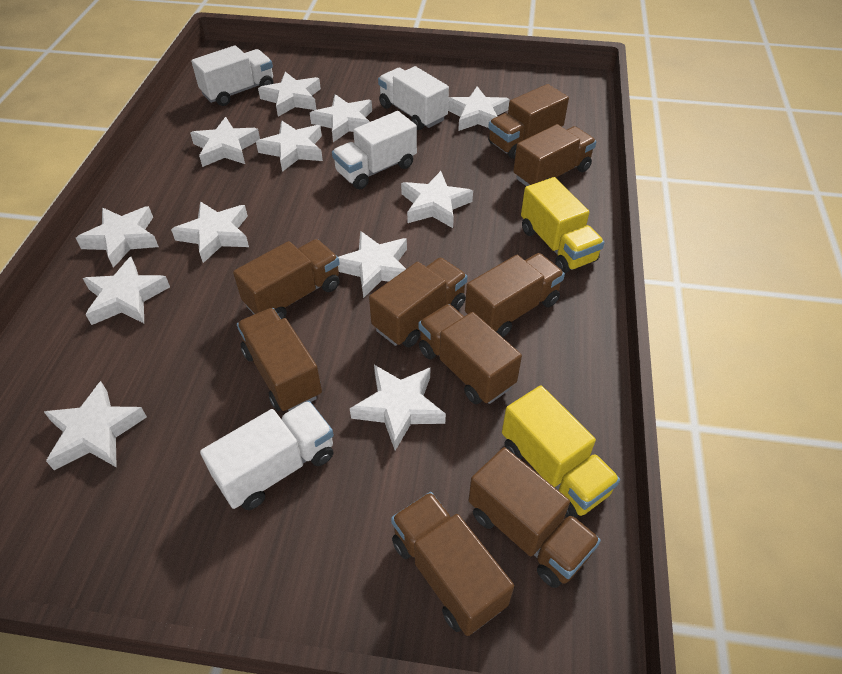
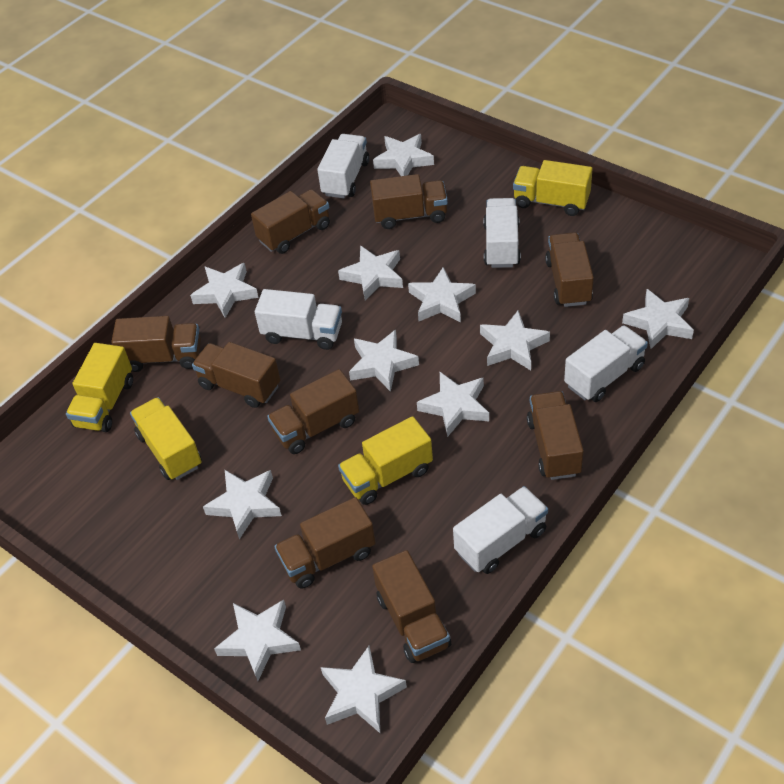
white star: 12 -> 11
white truck: 4 -> 5
yellow truck: 2 -> 4

